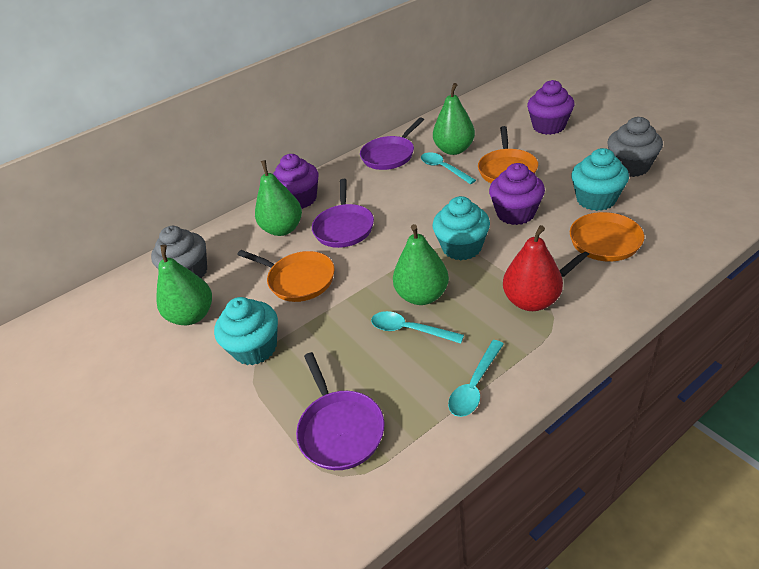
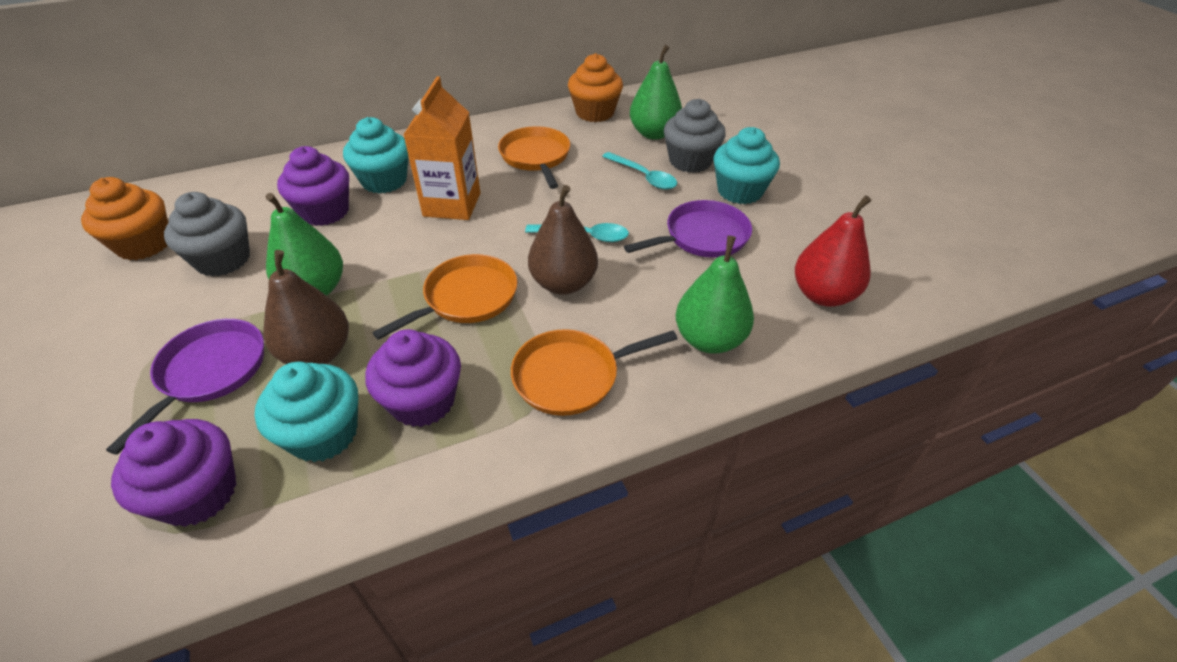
brown pear: 0 -> 2
green pear: 4 -> 3
orange carton: 0 -> 1
orange cupcake: 0 -> 2
purple pan: 3 -> 2
turquoise spoon: 3 -> 2

